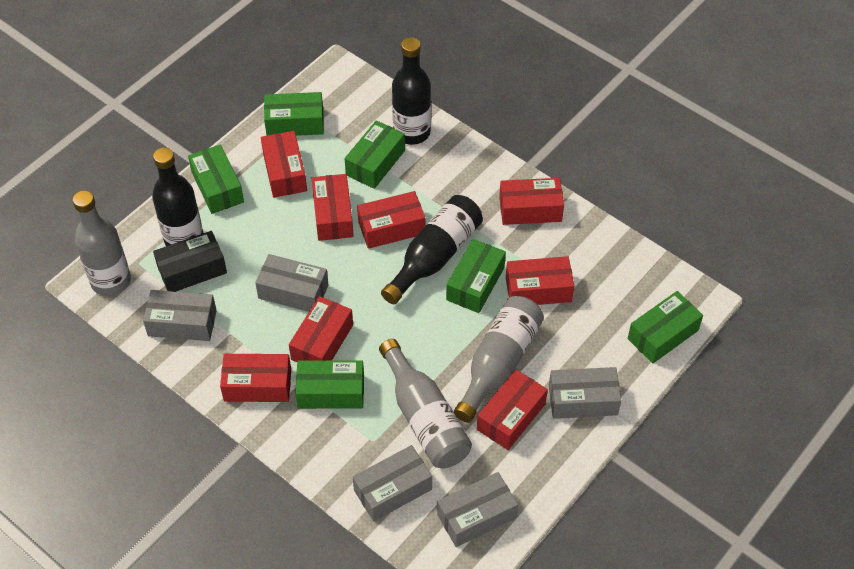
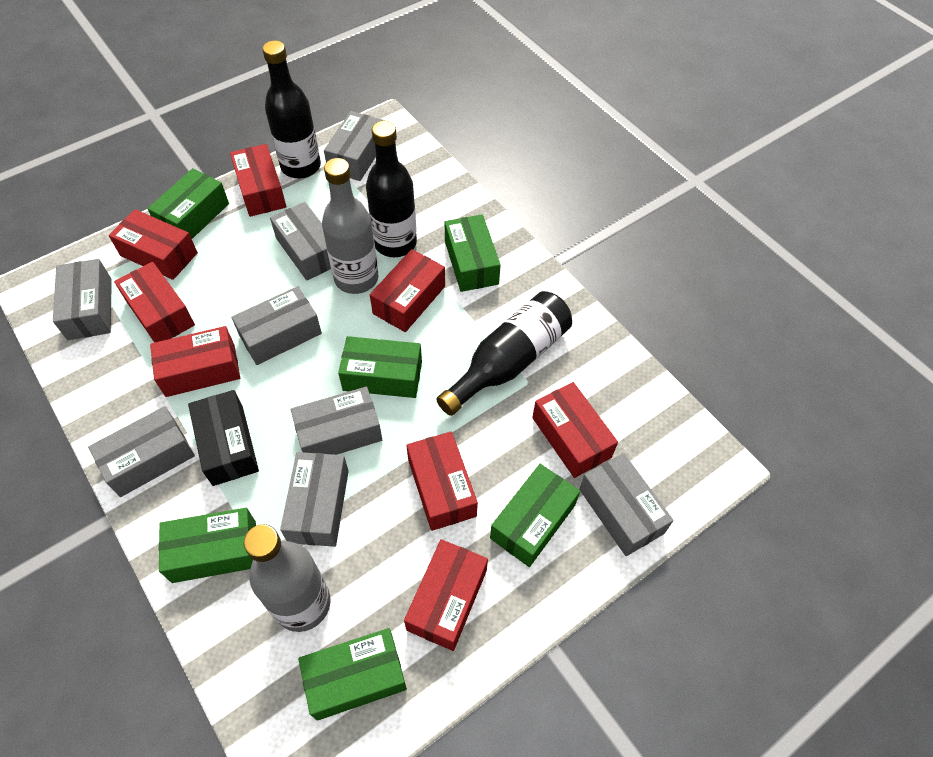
grey bottle: 3 -> 2
grey box: 5 -> 8

